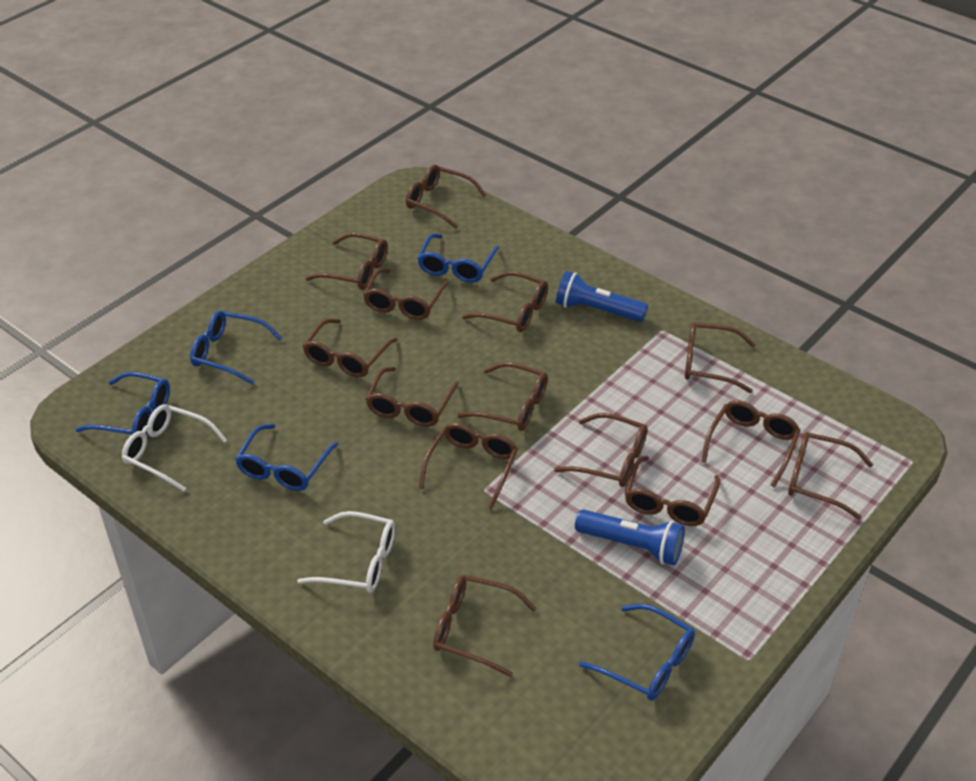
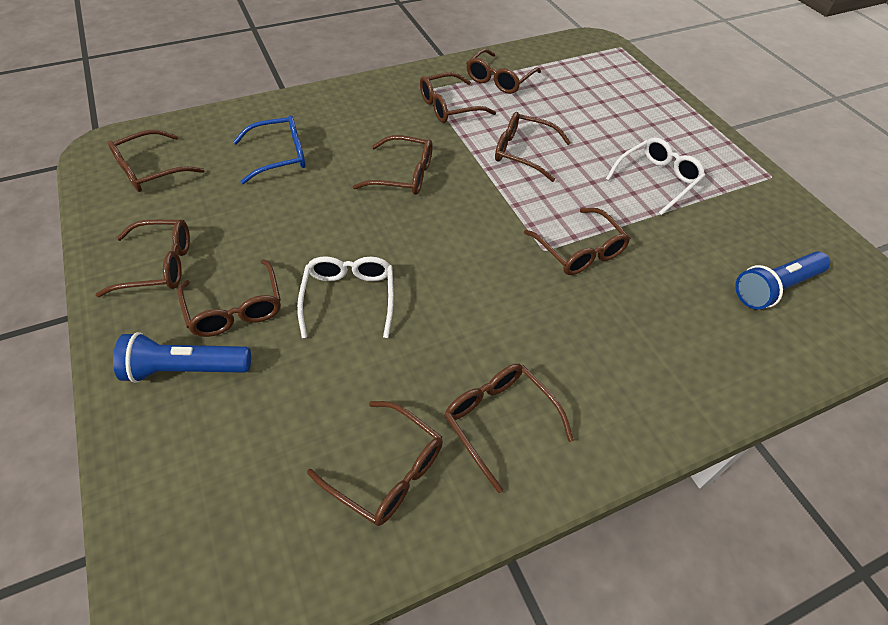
blue glasses: 5 -> 1
brown glasses: 14 -> 10

